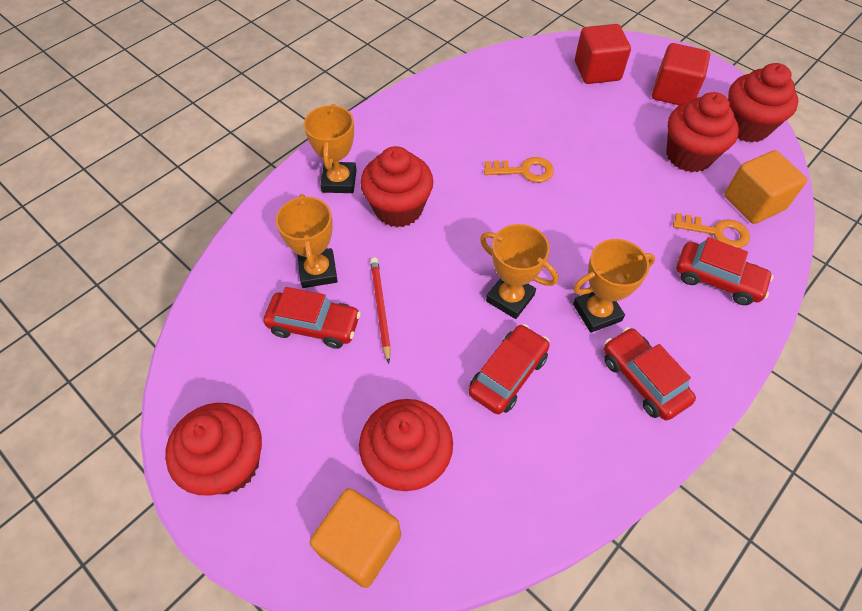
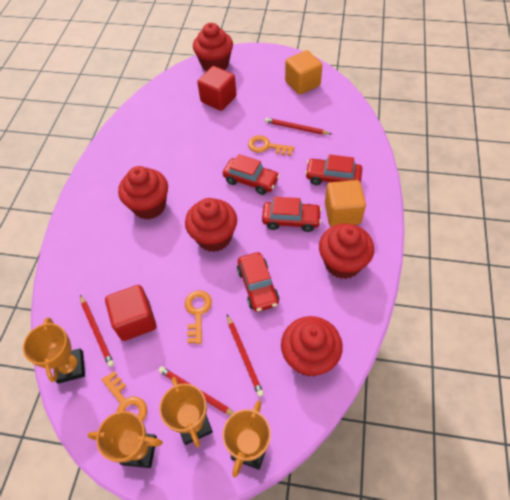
orange key: 2 -> 3
red pencil: 1 -> 4

